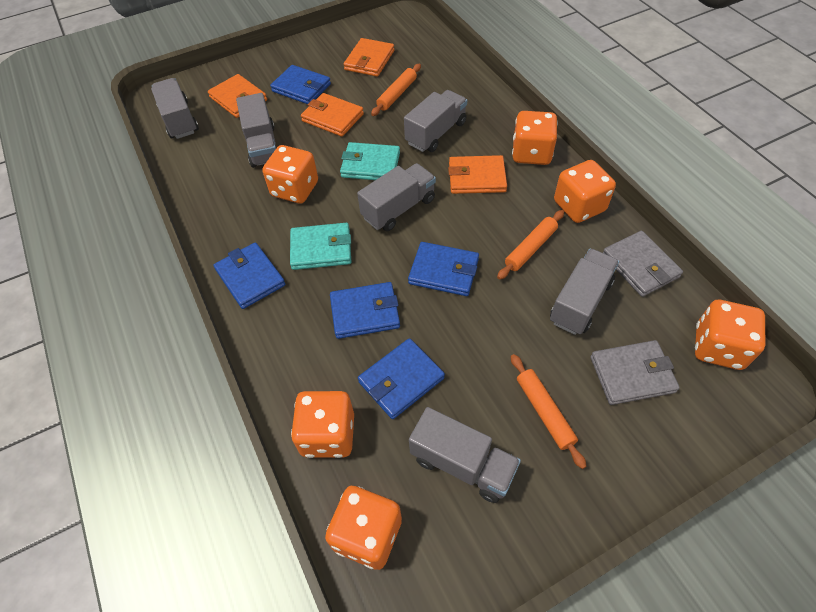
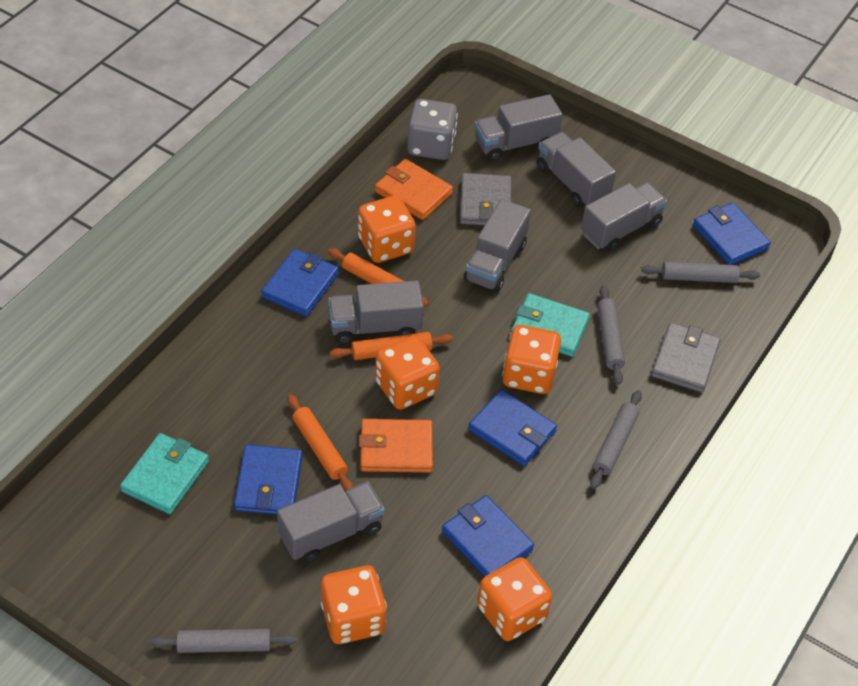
grey dice: 0 -> 1
grey rolling pin: 0 -> 4
orange dice: 6 -> 5
orange wallet: 4 -> 2

